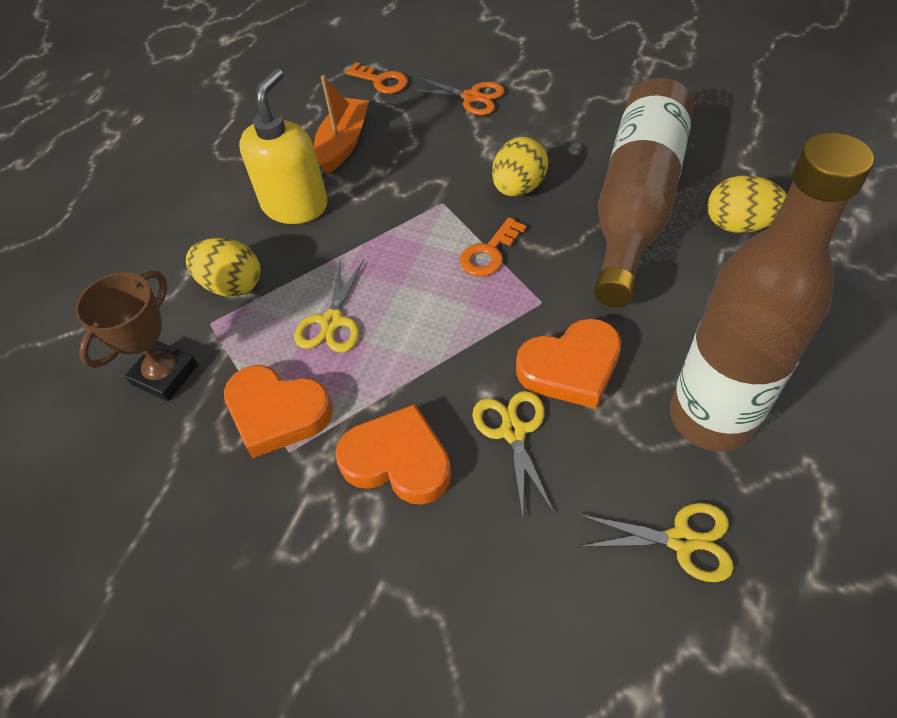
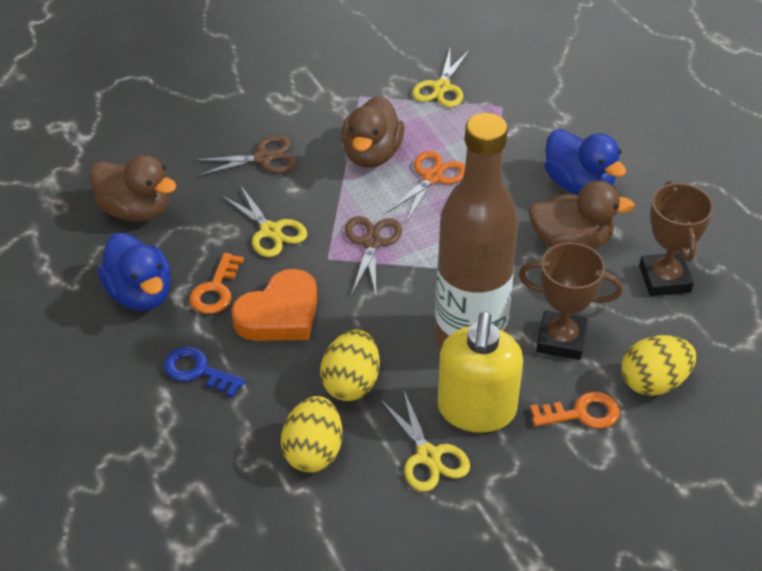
blue duck: 0 -> 2
blue key: 0 -> 1
brown bottle: 2 -> 1
brown duck: 0 -> 3
brown scissors: 0 -> 2
brown trophy: 1 -> 2
orange boat: 1 -> 0
orange heart: 3 -> 1

